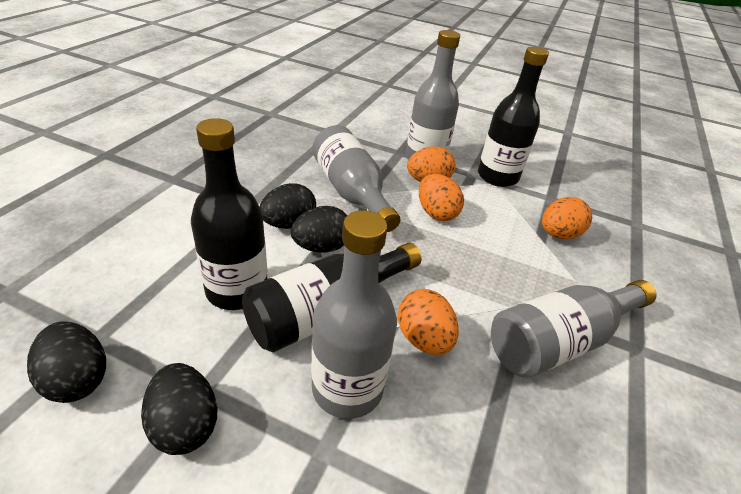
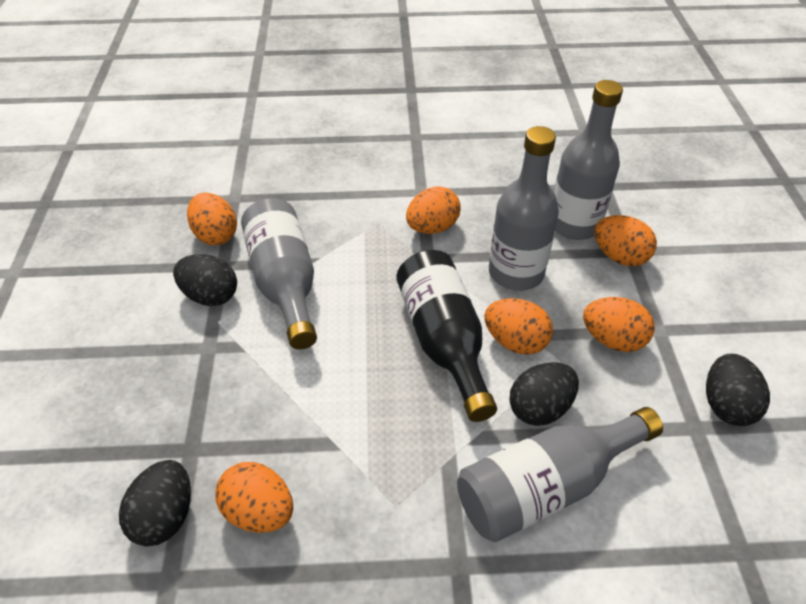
black bottle: 3 -> 1
orange egg: 4 -> 6

